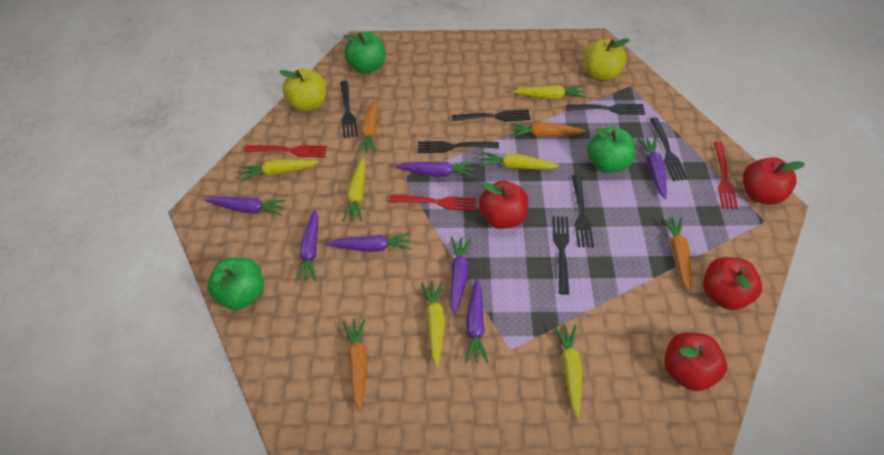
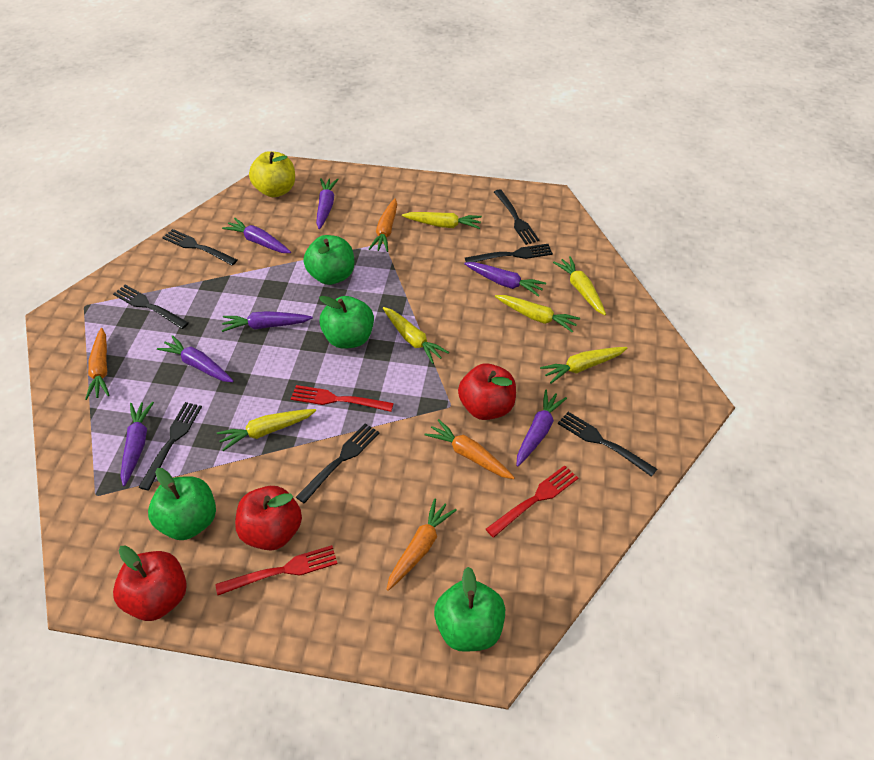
green apple: 3 -> 4
red apple: 4 -> 3
yellow apple: 2 -> 1

